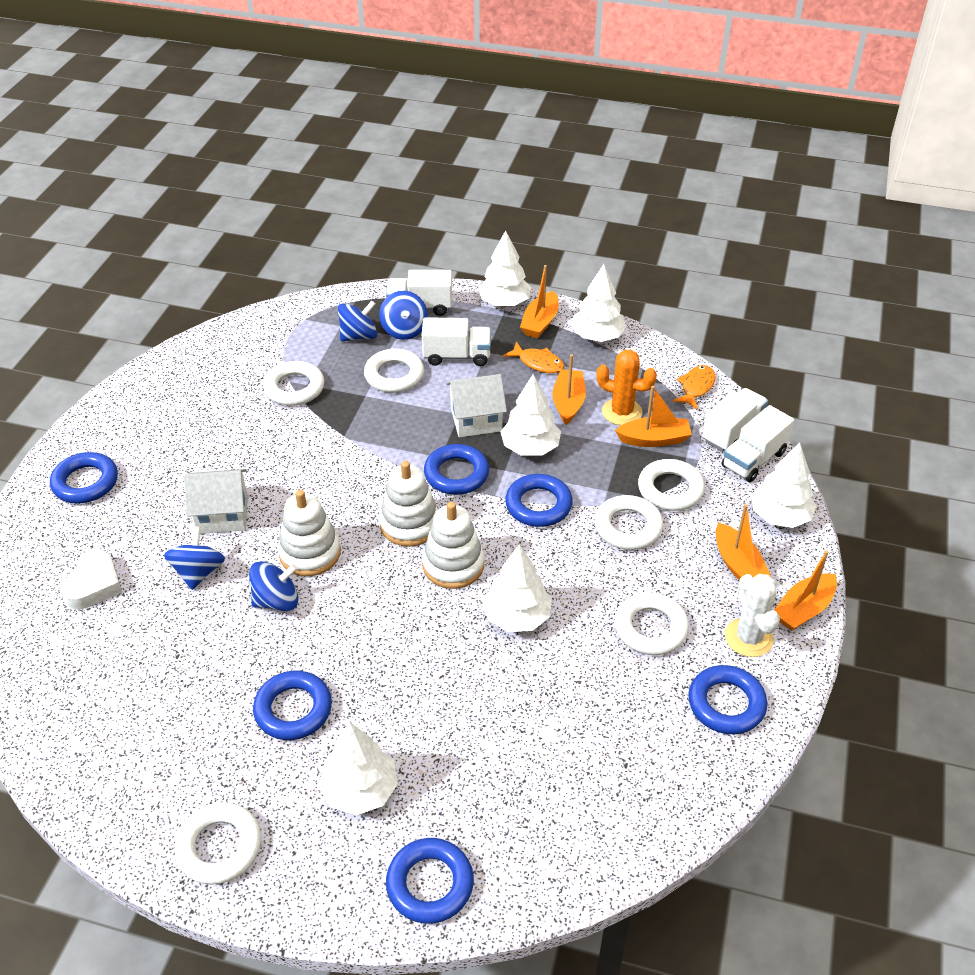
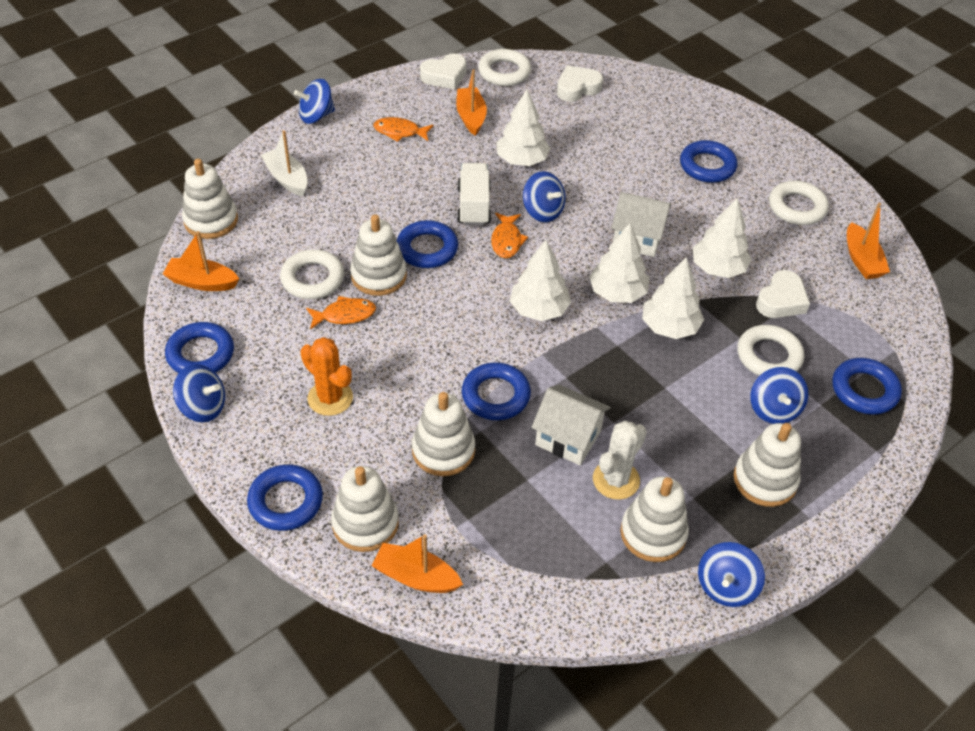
blue spinning top: 4 -> 5
orange boat: 5 -> 4
orange fish: 2 -> 3
white boat: 0 -> 1
white heart: 1 -> 3
white ring: 6 -> 4
white stacking toy: 3 -> 6
white tree: 6 -> 5
white truck: 4 -> 1

